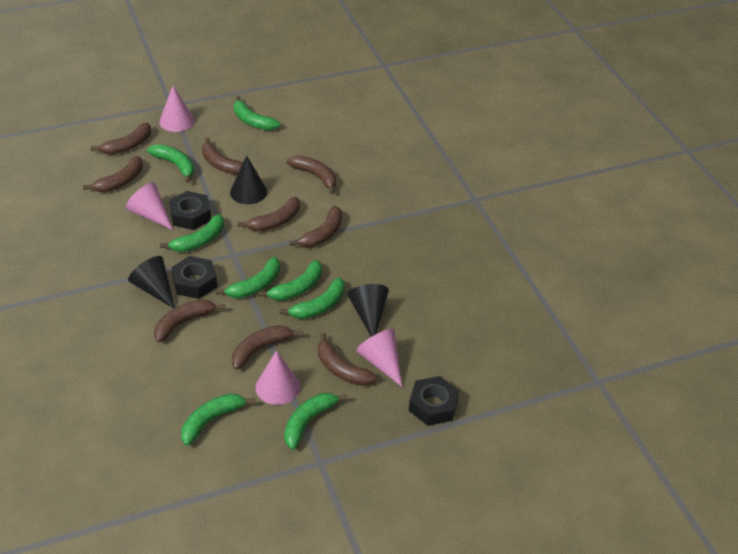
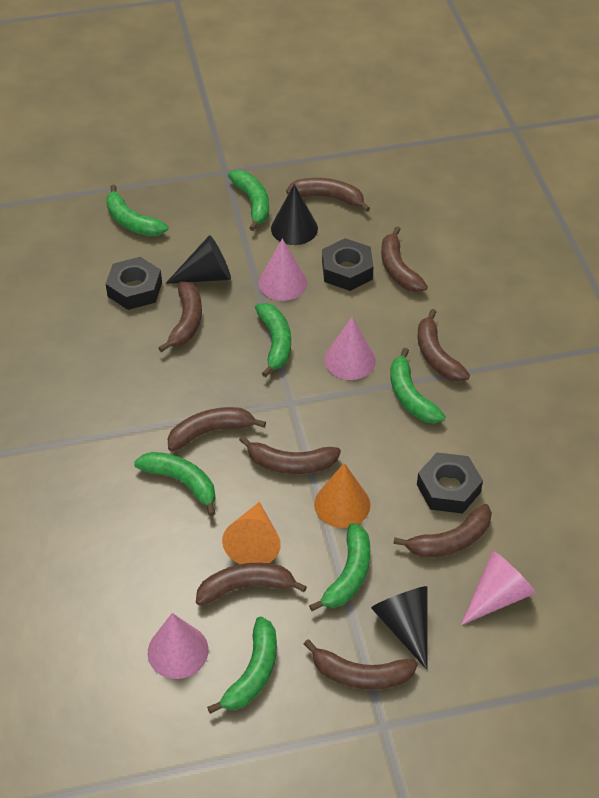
green banana: 8 -> 7
orange cone: 0 -> 2

